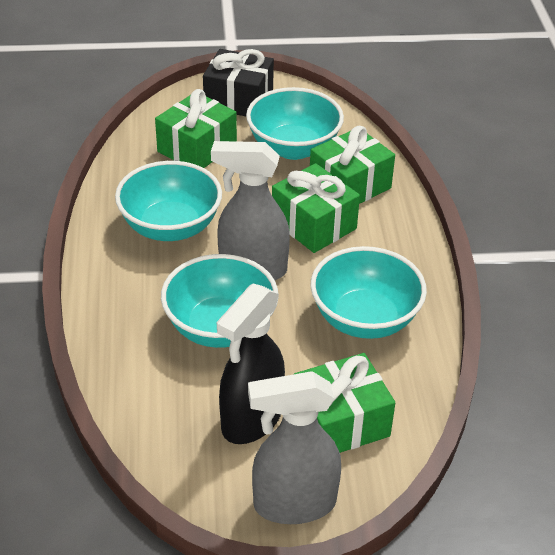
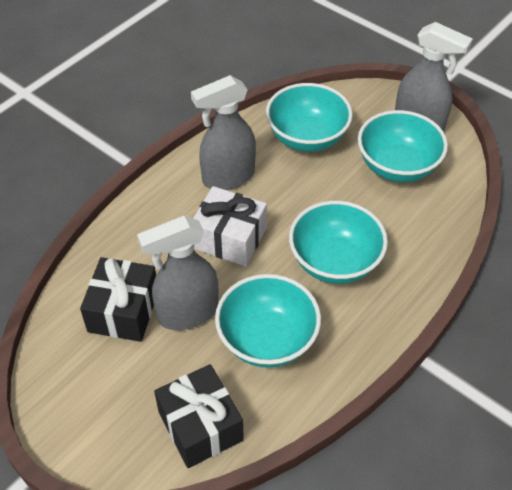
black gift: 1 -> 2
black spray bottle: 1 -> 0
green gift: 4 -> 0
grey spray bottle: 2 -> 3
white gift: 0 -> 1

